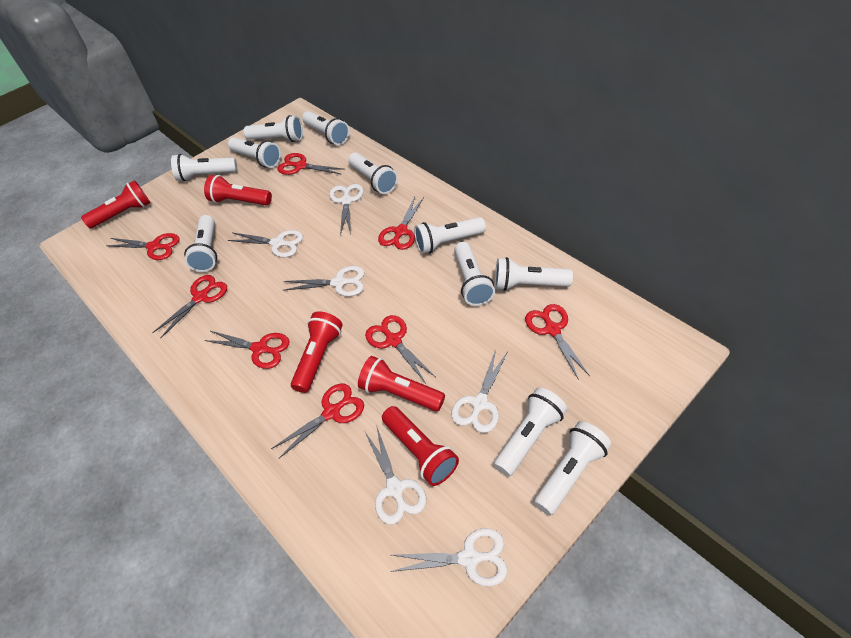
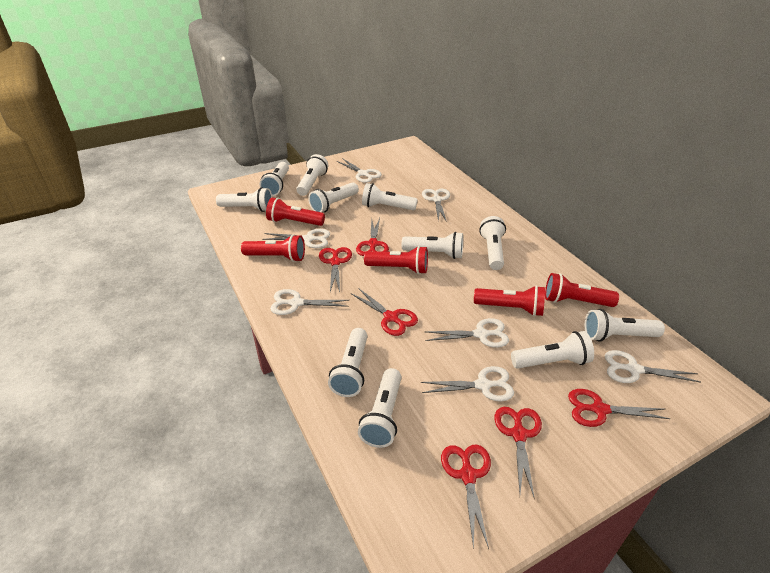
red scissors: 8 -> 6
white scissors: 6 -> 7

